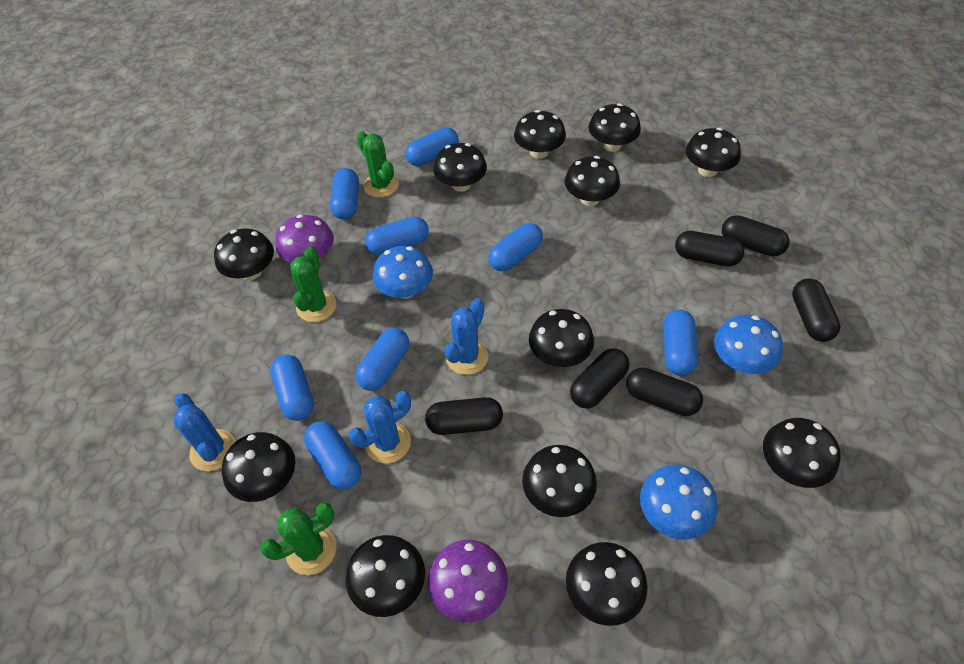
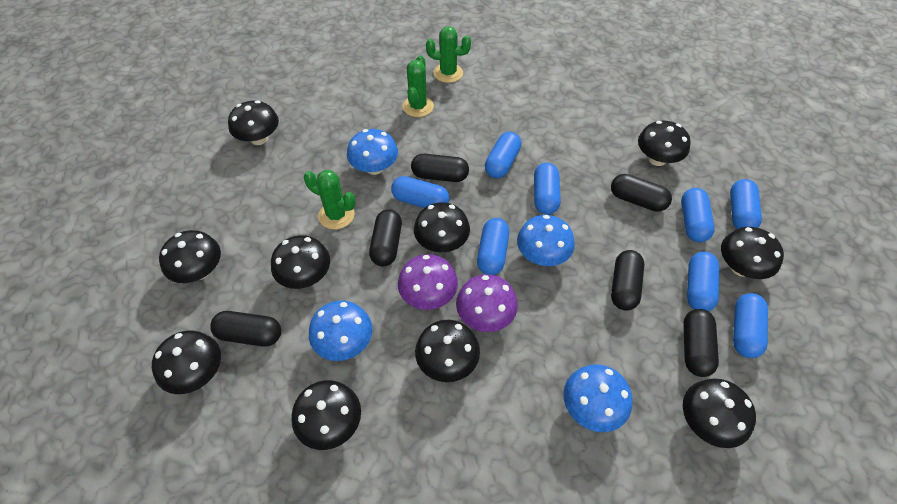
black mushroom: 12 -> 10
blue cactus: 3 -> 0
blue mushroom: 3 -> 4

